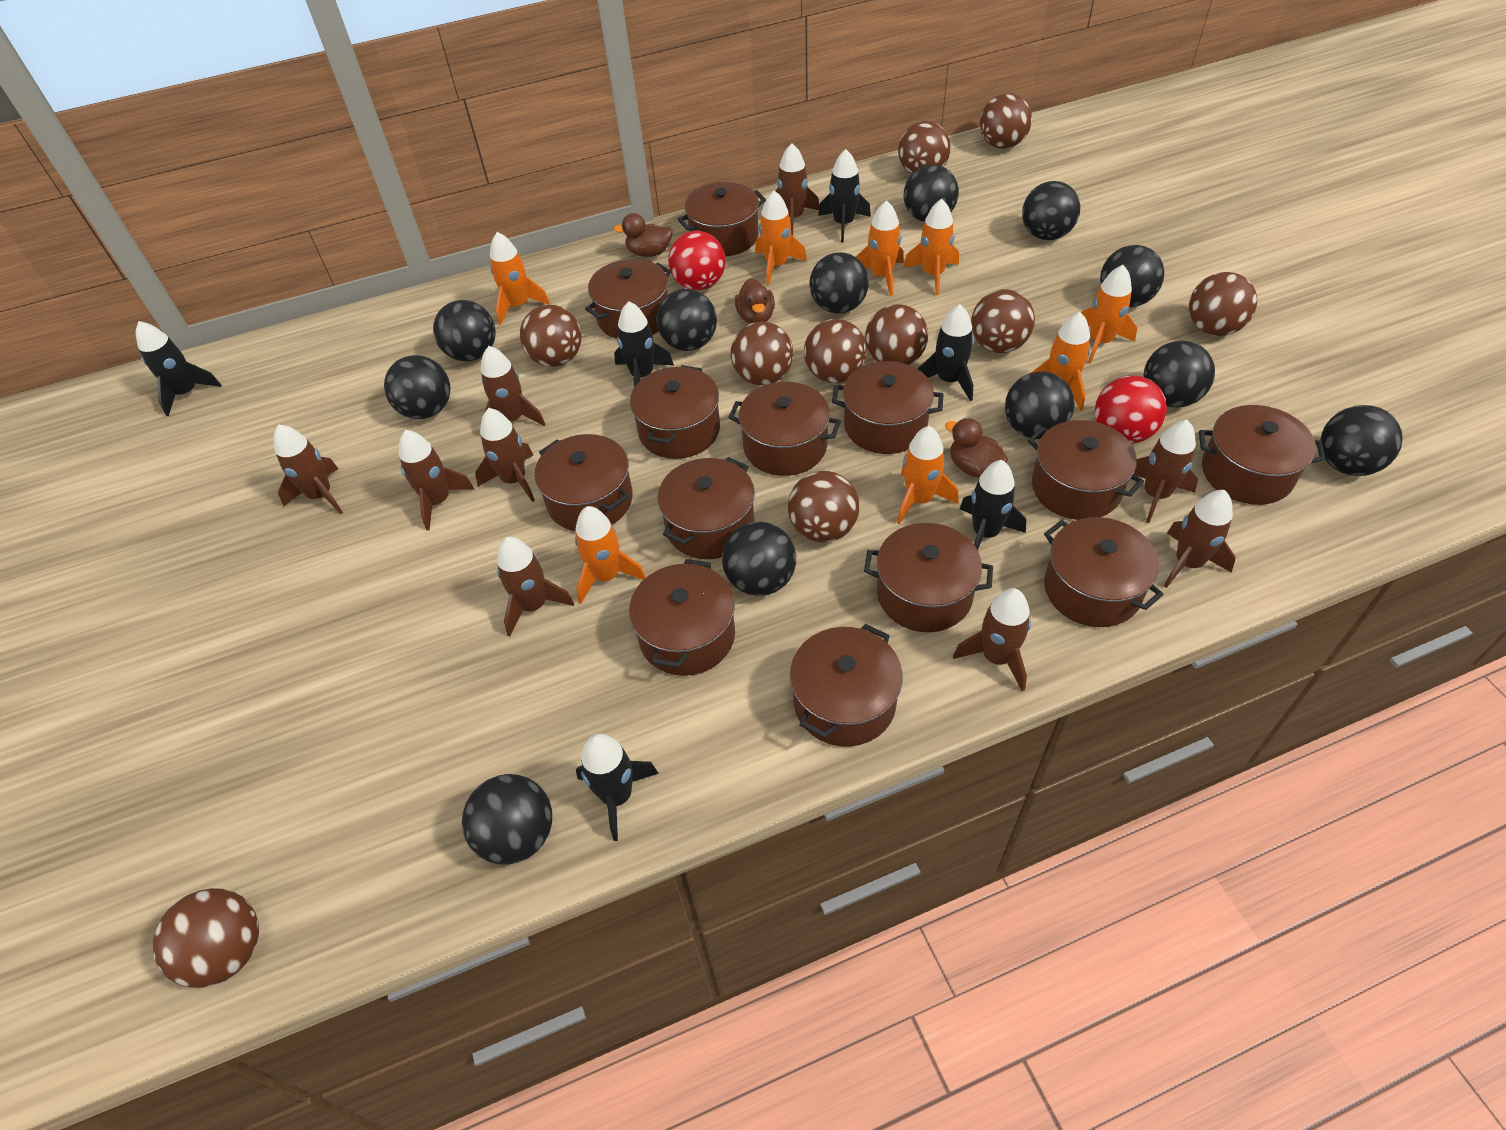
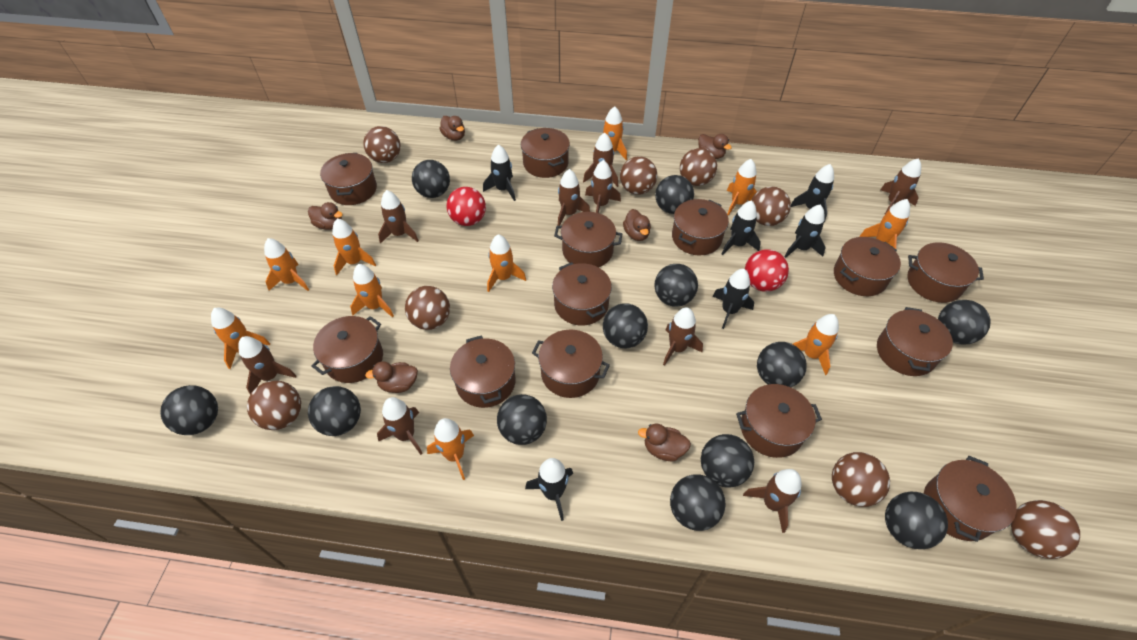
brown ball: 10 -> 8
brown duck: 3 -> 6
orange rocket: 8 -> 10

